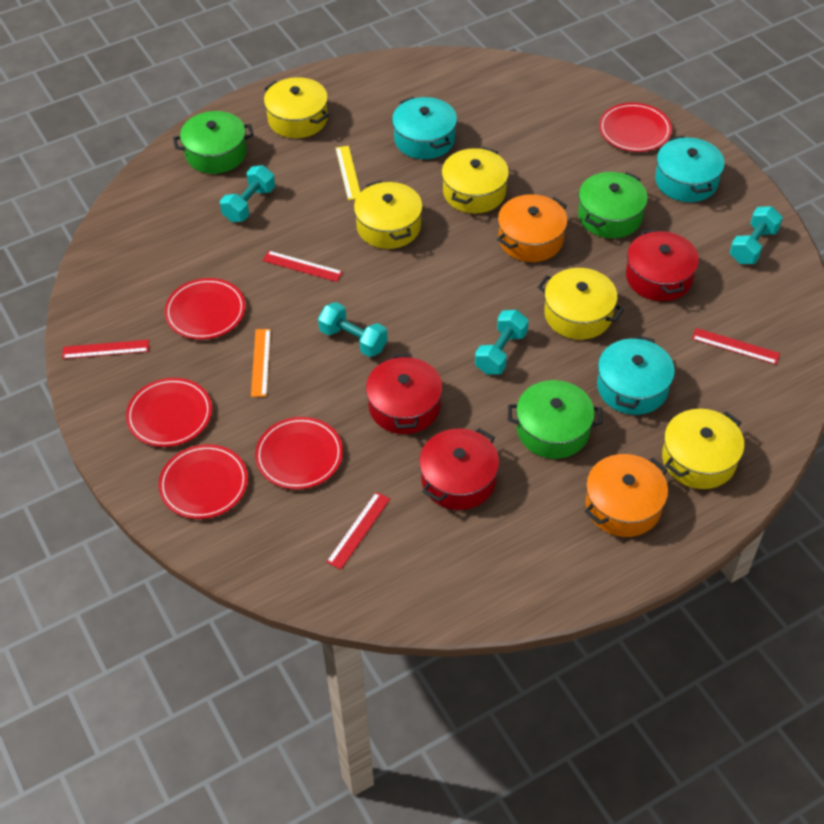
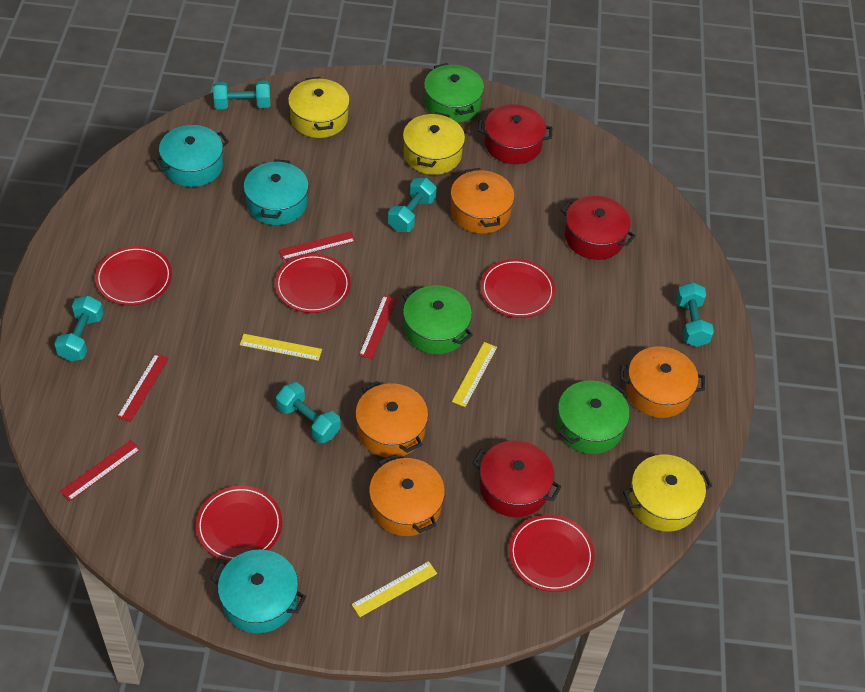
orange pot: 2 -> 4
orange ruler: 1 -> 0
turquoise dumbbell: 4 -> 5
yellow pot: 5 -> 3
yellow ruler: 1 -> 3

